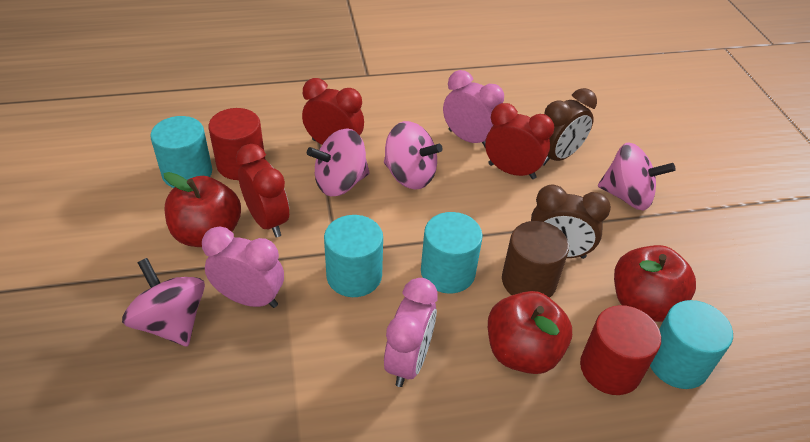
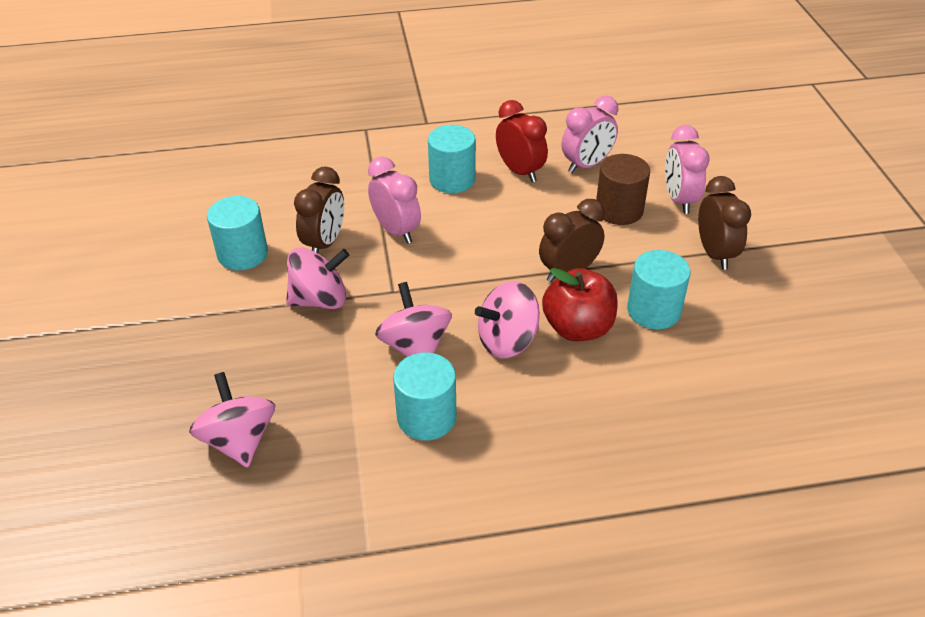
brown clock: 2 -> 3
red apple: 3 -> 1
red clock: 3 -> 1
red cylinder: 2 -> 0

